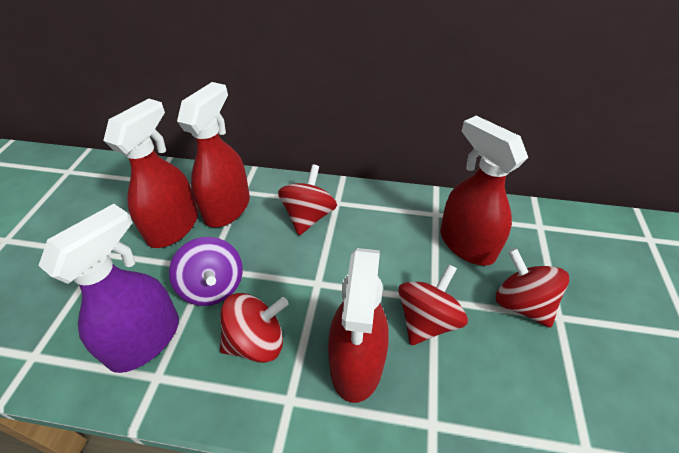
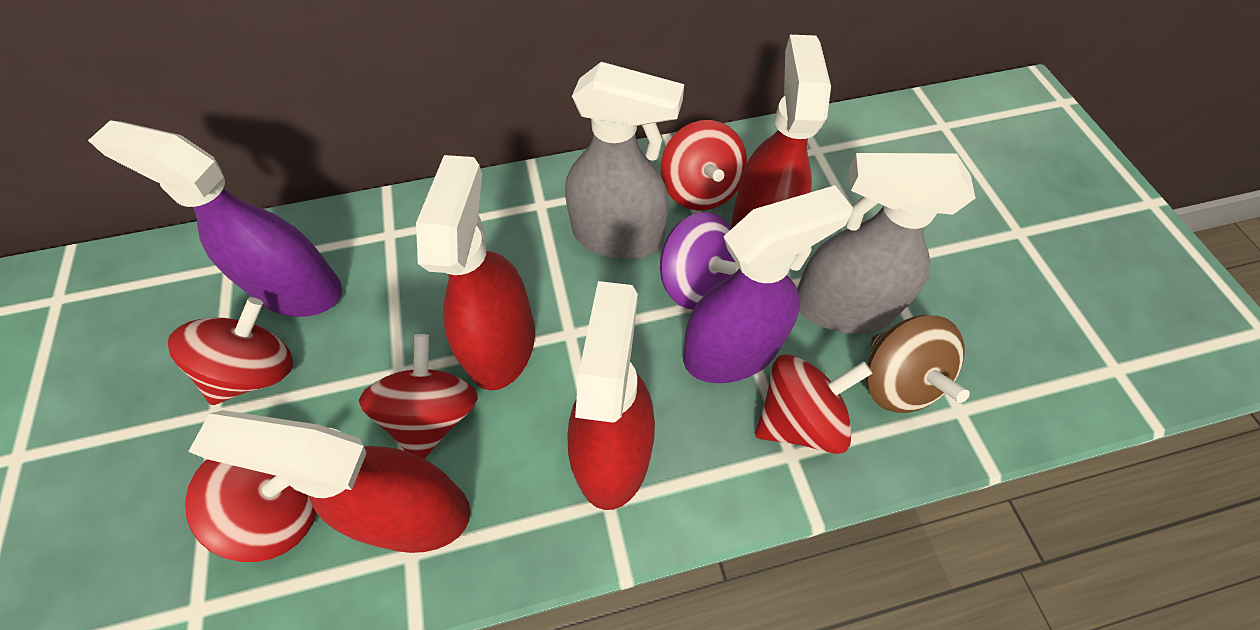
brown spinning top: 0 -> 1
grey spray bottle: 0 -> 2
purple spray bottle: 1 -> 2
red spinning top: 4 -> 5

